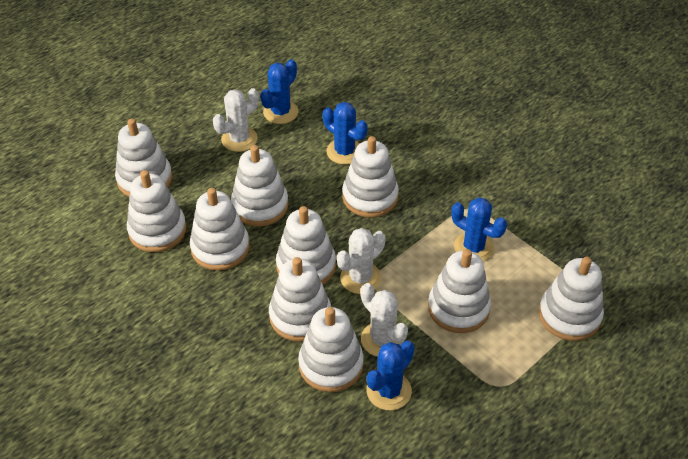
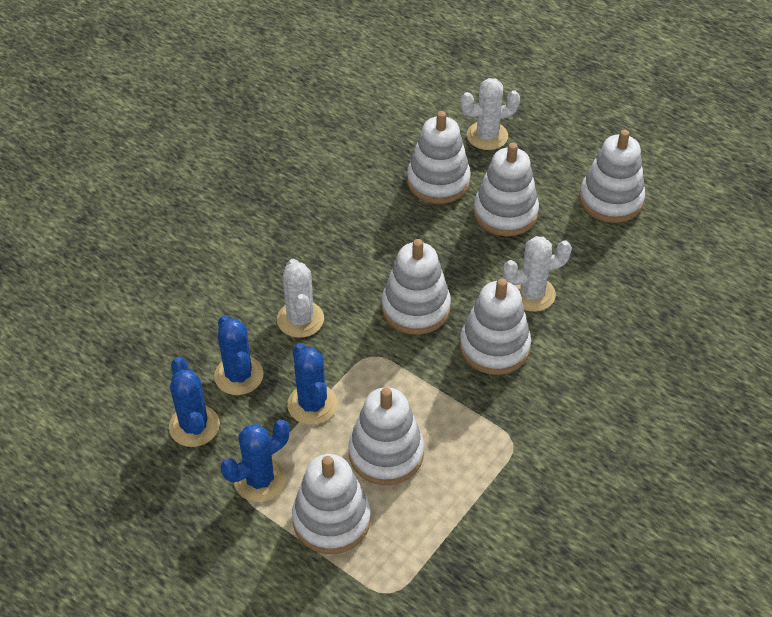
white stacking toy: 10 -> 7

